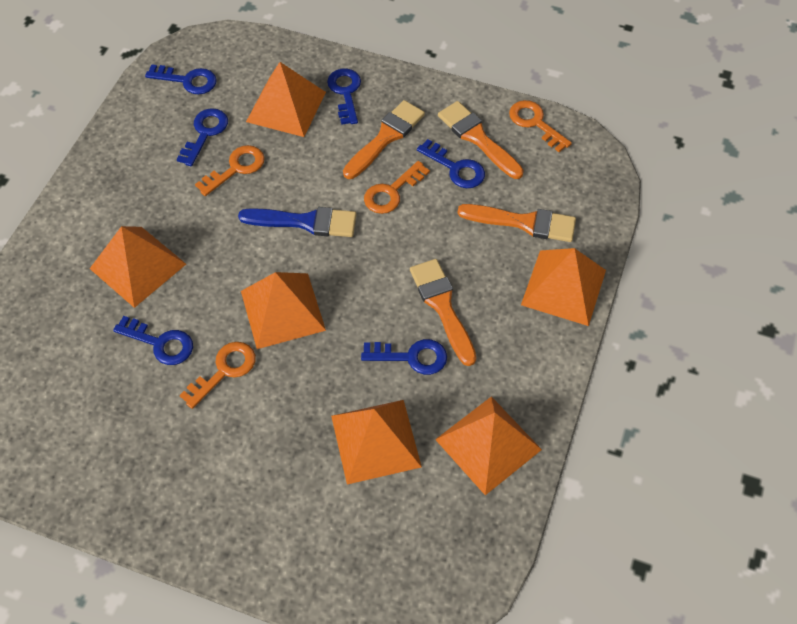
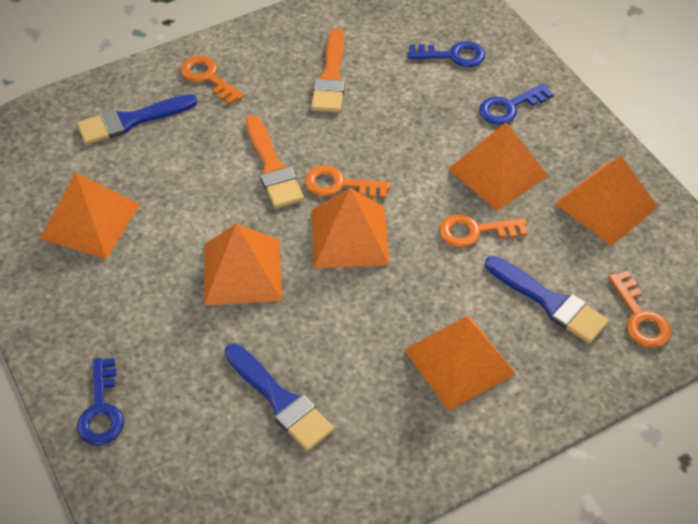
blue brush: 1 -> 3
blue key: 6 -> 3
orange brush: 4 -> 2

